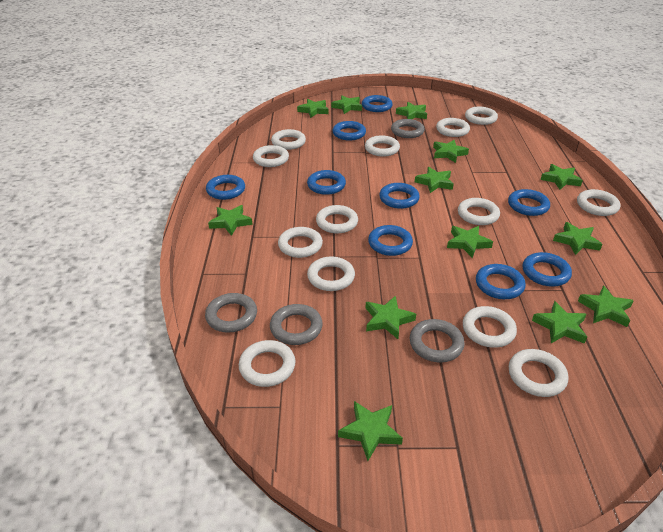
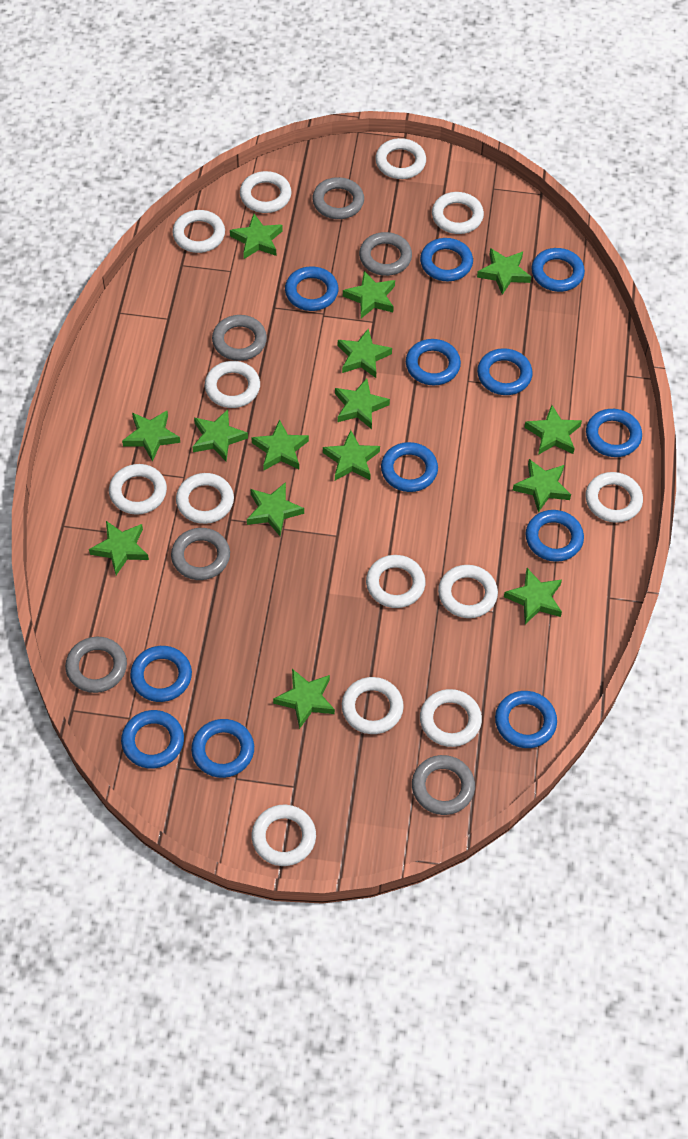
blue ring: 9 -> 12
green star: 13 -> 15
grey ring: 4 -> 6

